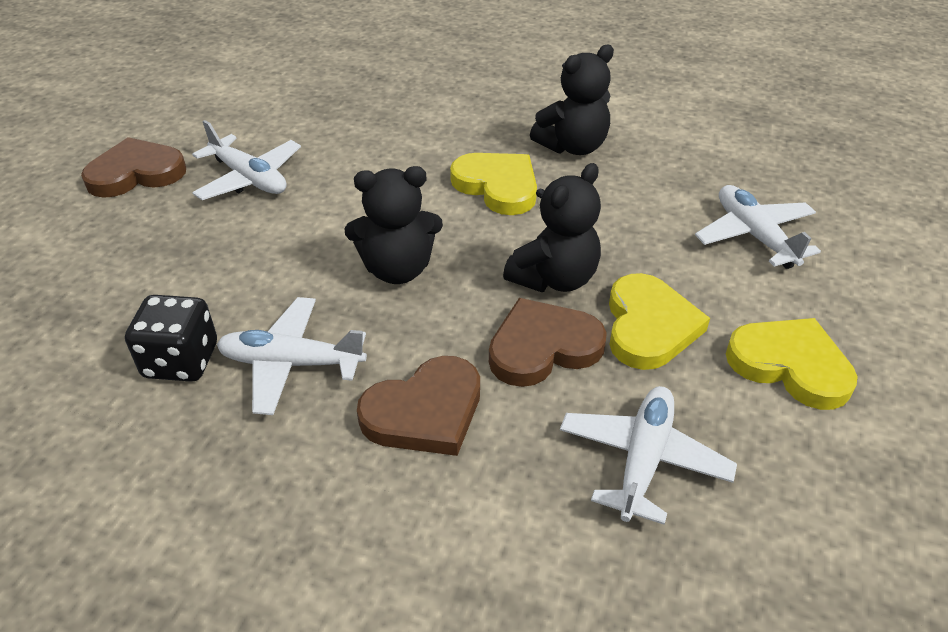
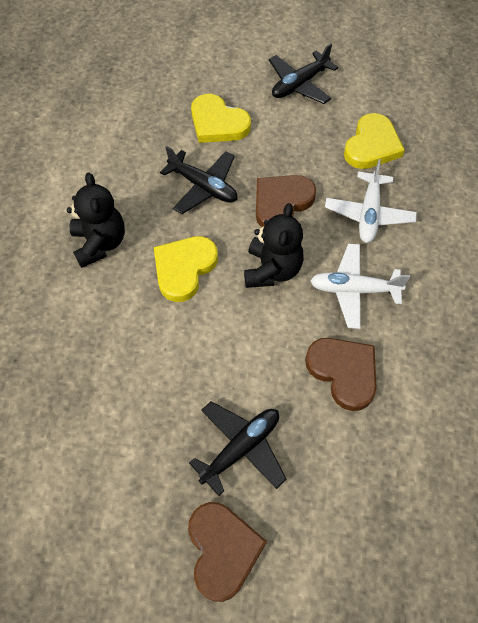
black dice: 1 -> 0
black plane: 0 -> 3
black teddy bear: 3 -> 2
white plane: 4 -> 2

